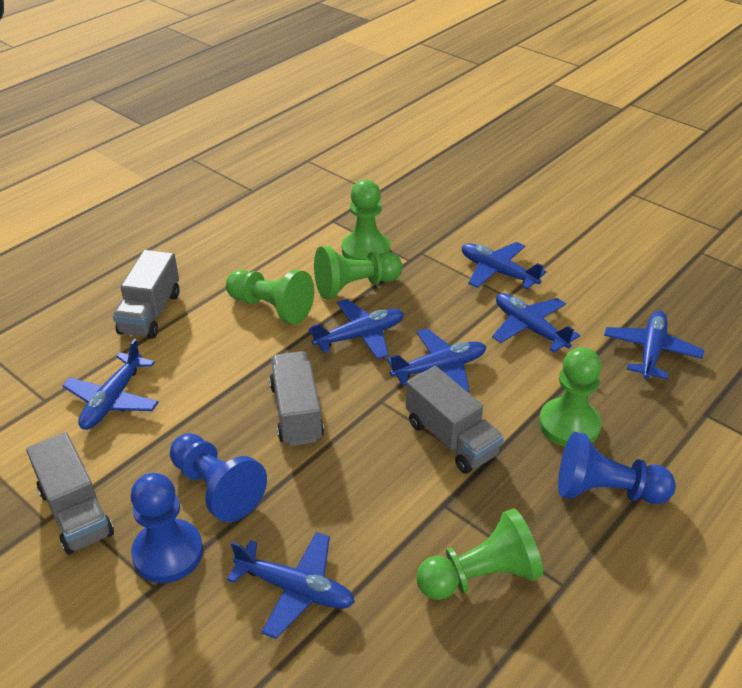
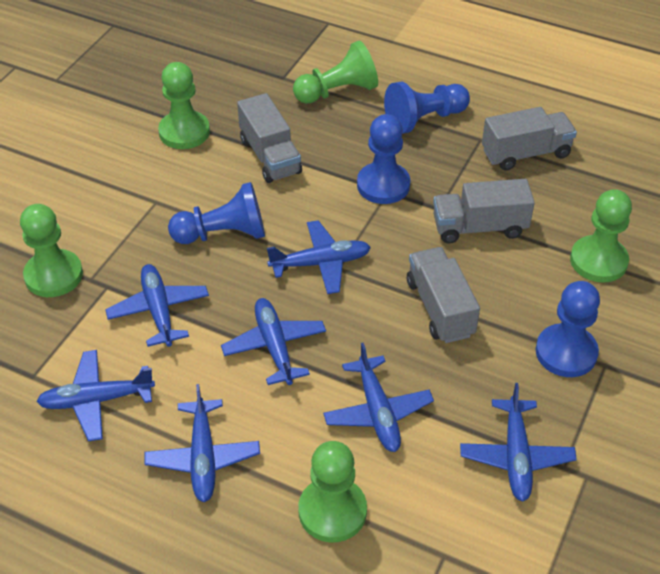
blue pawn: 3 -> 4

